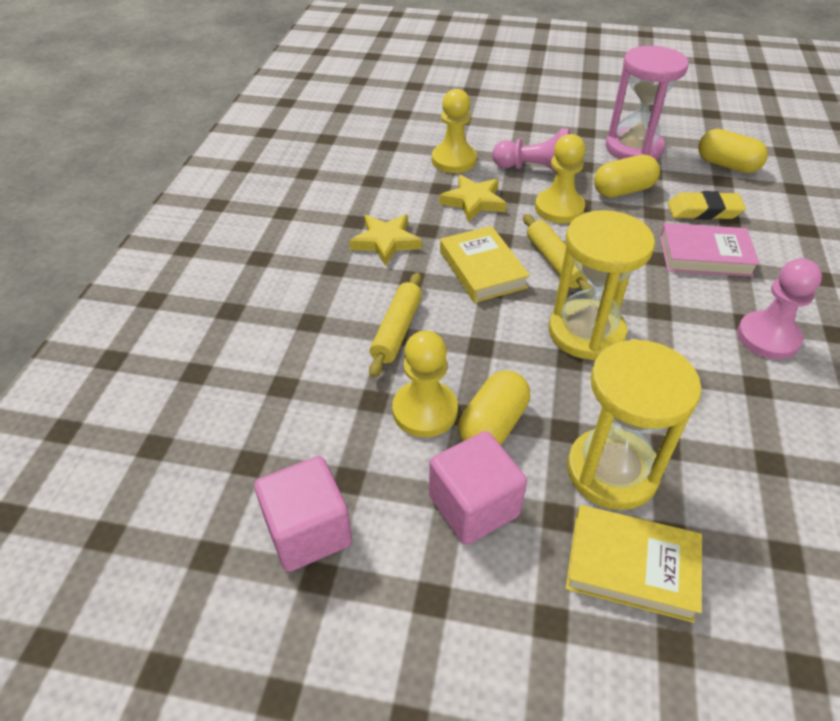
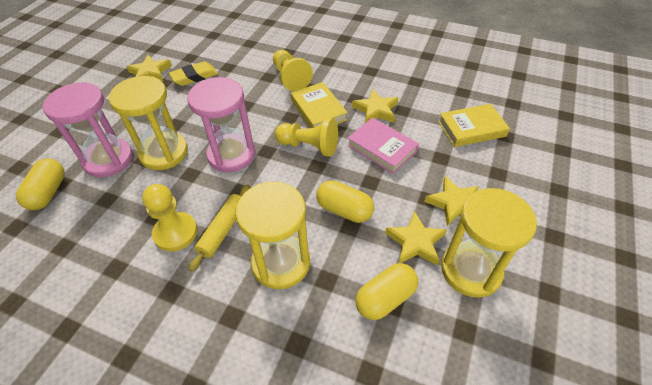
pink cube: 2 -> 0
pink hourglass: 1 -> 2
pink pawn: 2 -> 0
yellow hourglass: 2 -> 3
yellow rolling pin: 2 -> 1
yellow star: 2 -> 4

